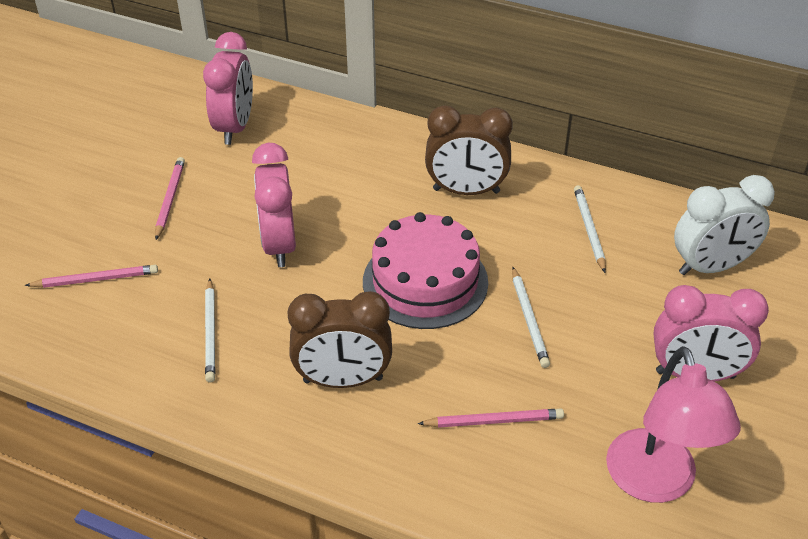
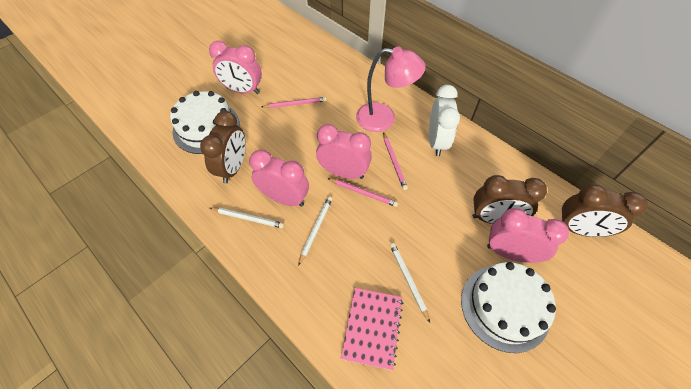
brown clock: 2 -> 3
pink cake: 1 -> 0
pink clock: 3 -> 4
pink notebook: 0 -> 1
white cake: 0 -> 2

